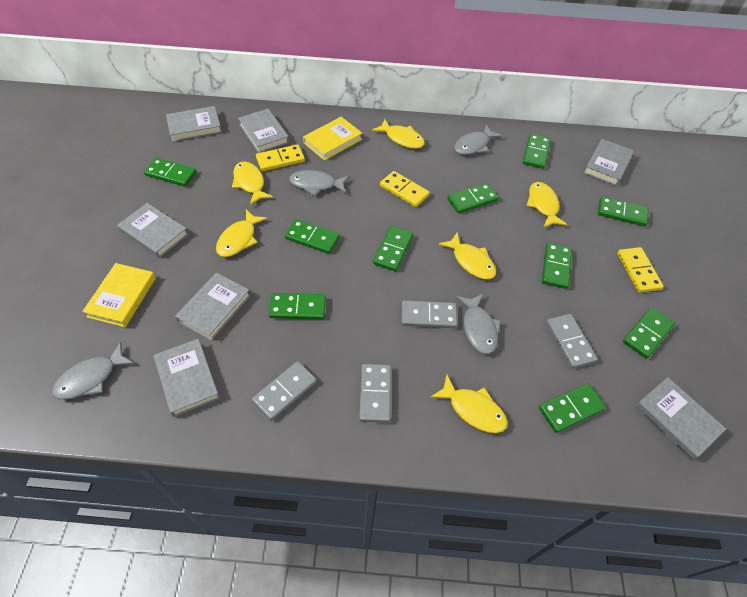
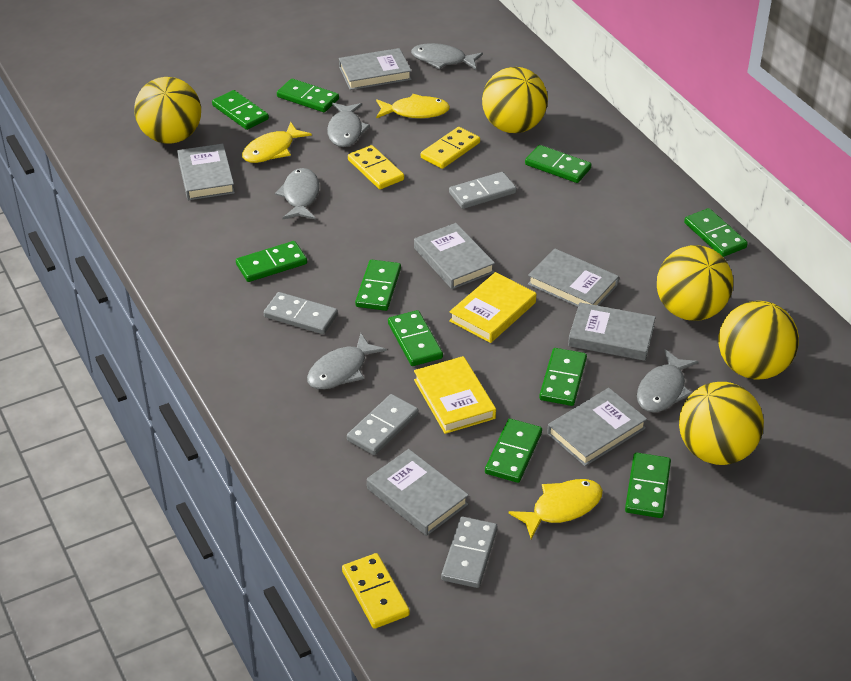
grey fish: 4 -> 5
yellow ball: 0 -> 5
yellow fish: 6 -> 3

